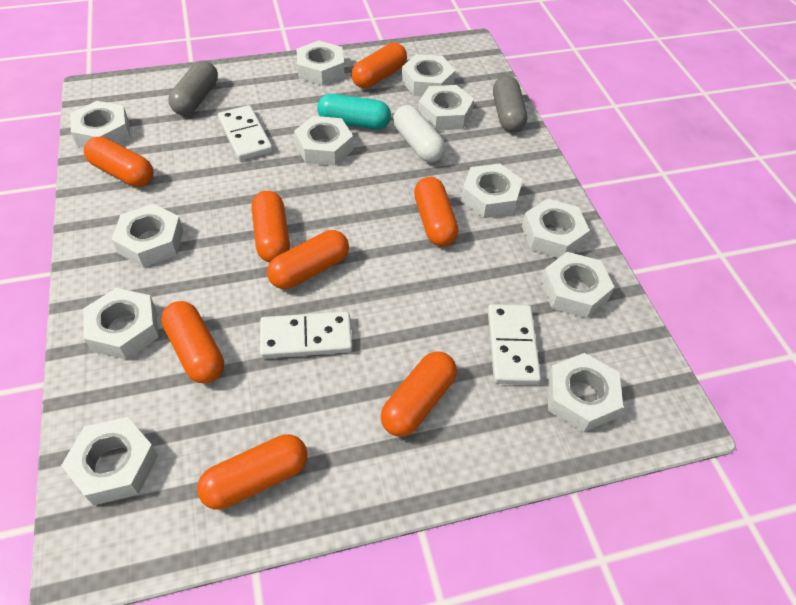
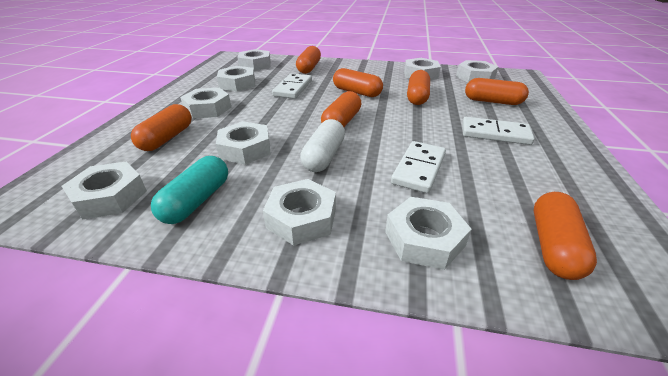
grey capsule: 2 -> 0
orange capsule: 8 -> 7
white nut: 12 -> 9

